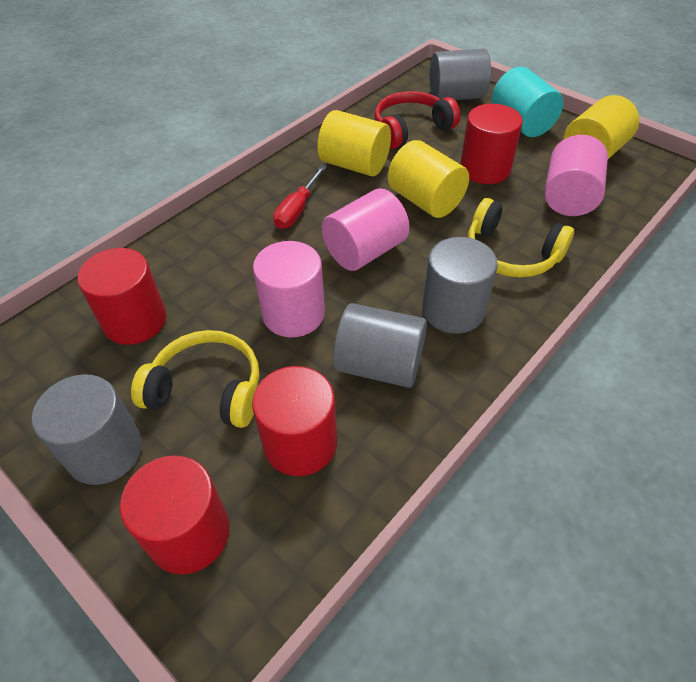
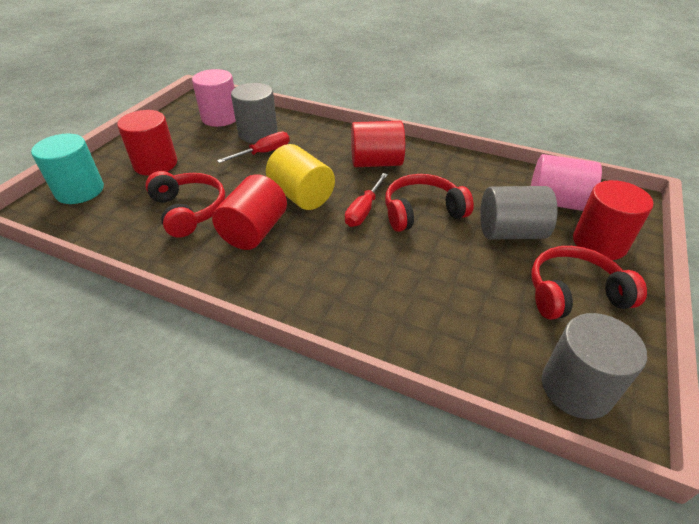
grey cylinder: 4 -> 3
pink cylinder: 3 -> 2
red headphones: 1 -> 3
red screwdriver: 1 -> 2
yellow cylinder: 3 -> 1
yellow headphones: 2 -> 0

